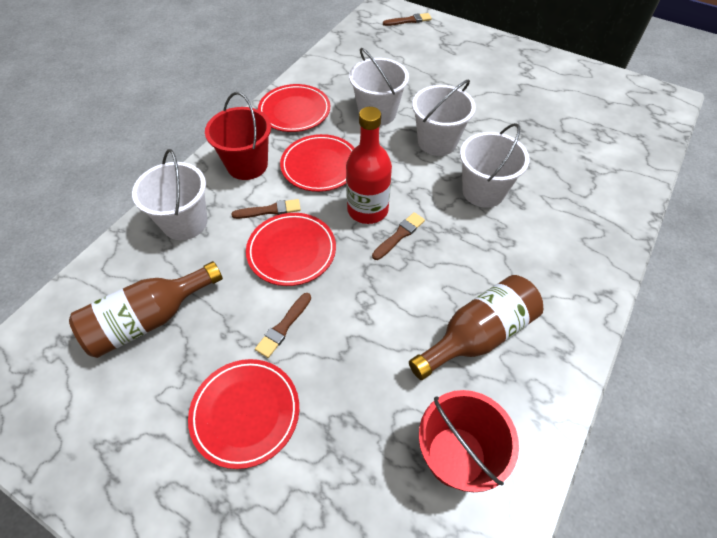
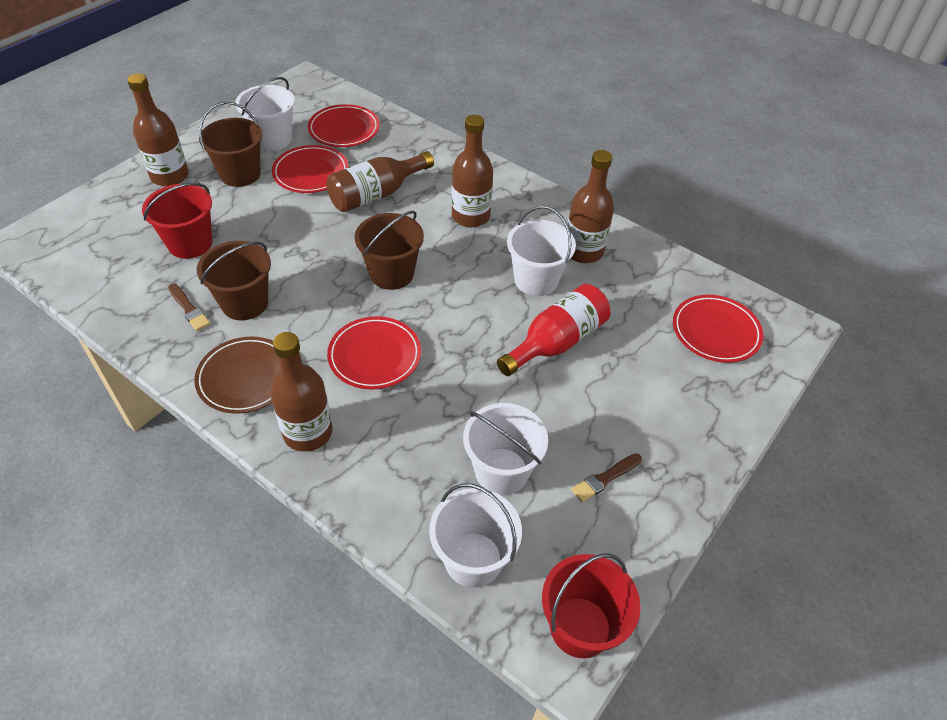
brown bottle: 2 -> 5
brown brush: 4 -> 2
brown bucket: 0 -> 3
brown plate: 0 -> 1

